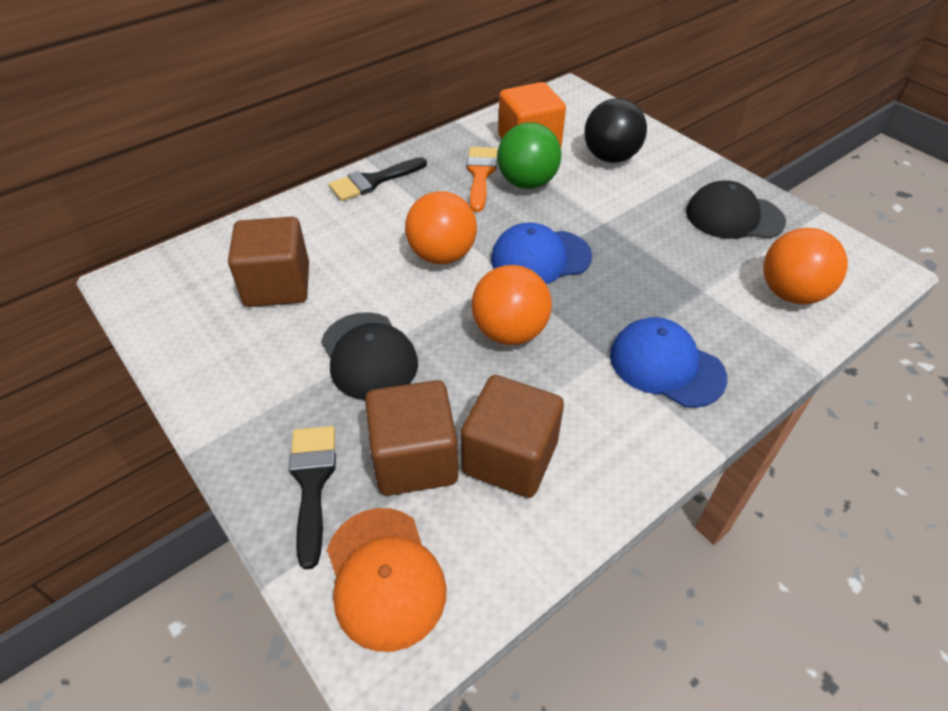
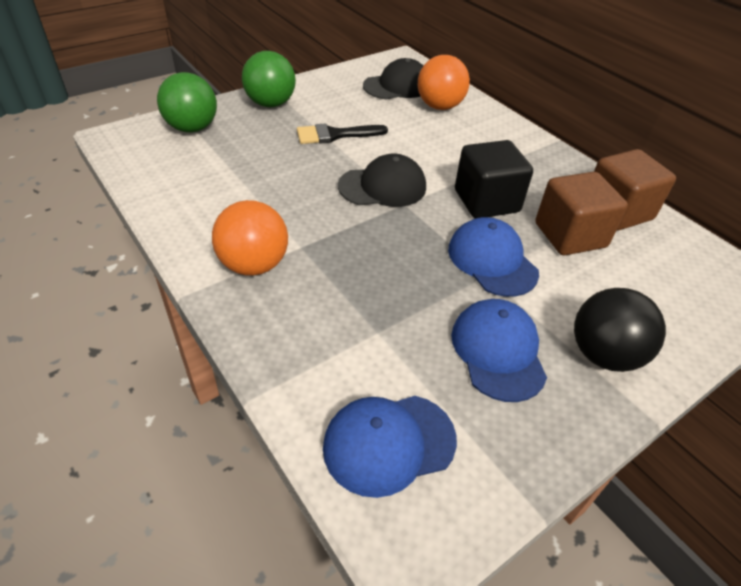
black brush: 2 -> 1
black cube: 0 -> 1
blue cap: 2 -> 3
brown cube: 3 -> 2
green ball: 1 -> 2
orange ball: 3 -> 2
orange brush: 1 -> 0
orange cap: 1 -> 0
orange cube: 1 -> 0

